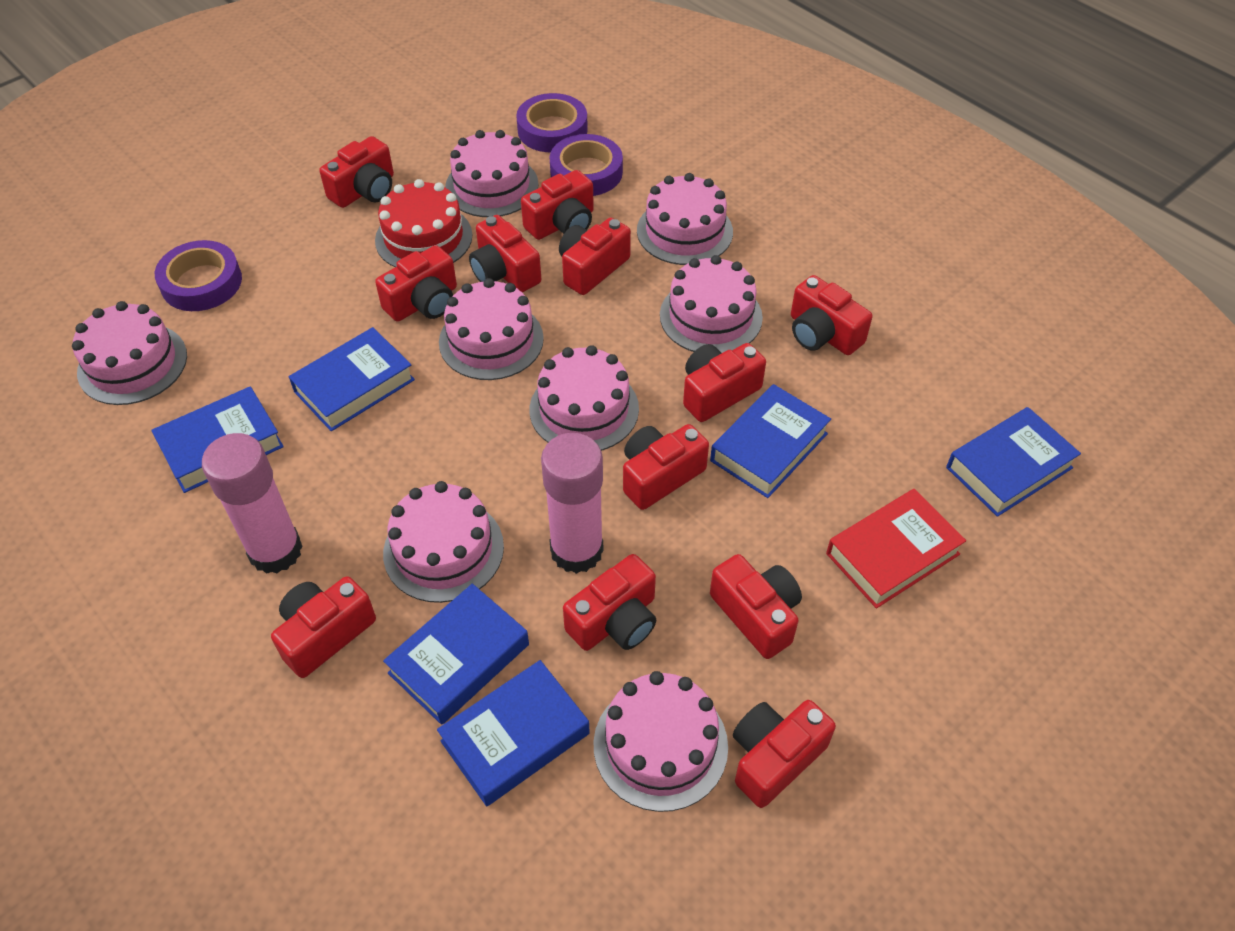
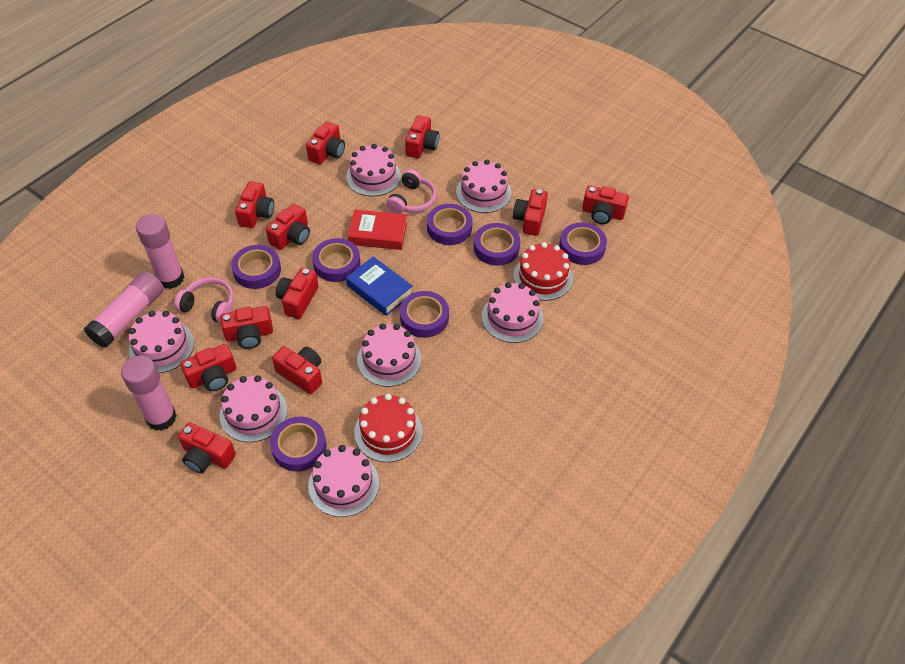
blue book: 6 -> 1
pink cake: 8 -> 7
pink glue stick: 2 -> 3
pink headphones: 0 -> 2
purple tape: 3 -> 7
red cake: 1 -> 2
red camera: 12 -> 11

